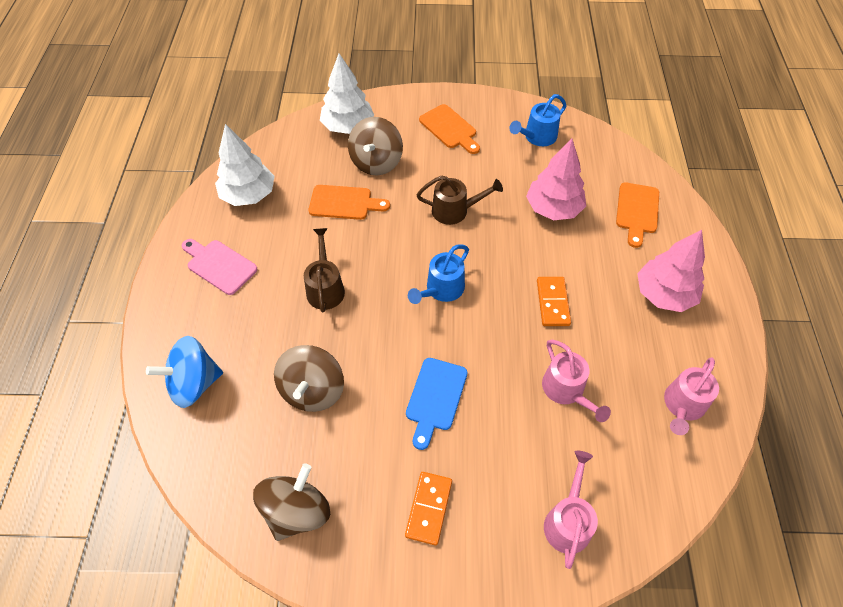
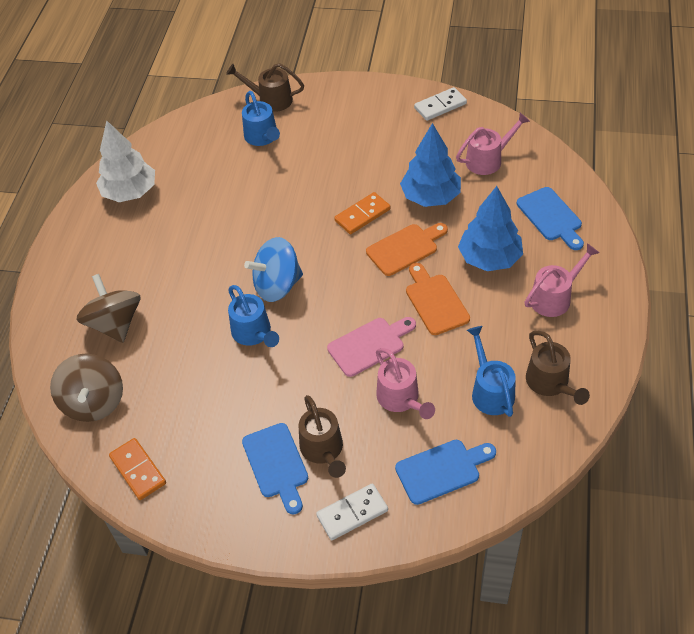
blue cutting board: 1 -> 3
blue tree: 0 -> 2
blue watering can: 2 -> 3
brown spinning top: 3 -> 2
brown watering can: 2 -> 3
orange cutting board: 3 -> 2
pink tree: 2 -> 0
white domino: 0 -> 2
white tree: 2 -> 1

